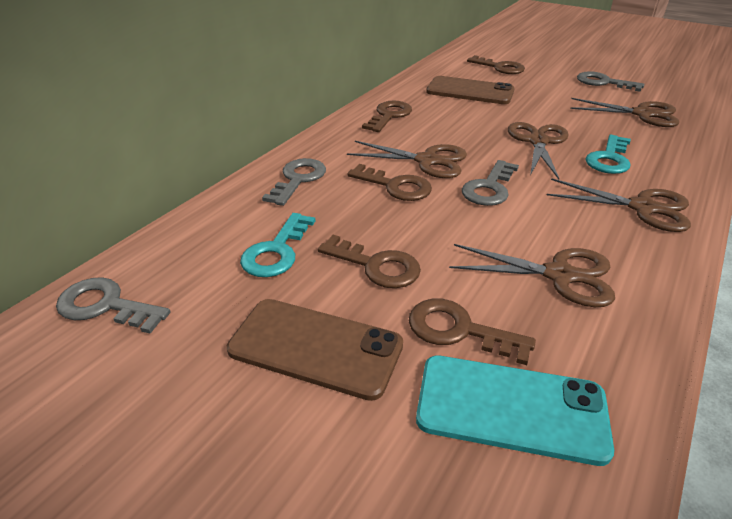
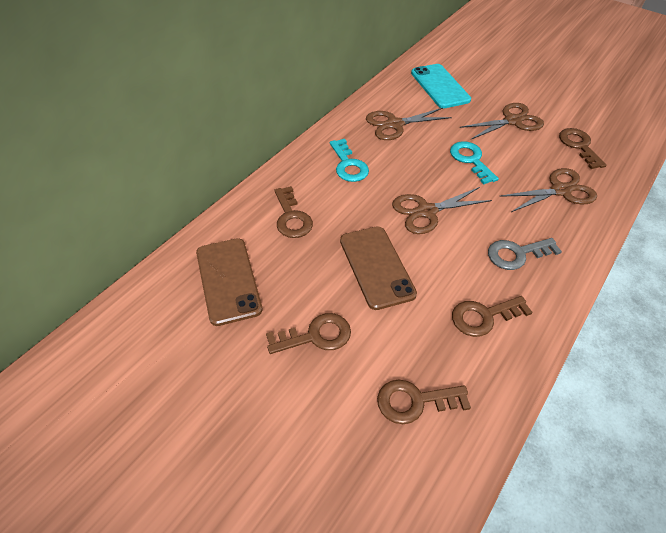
brown scissors: 5 -> 4
grey key: 4 -> 1

